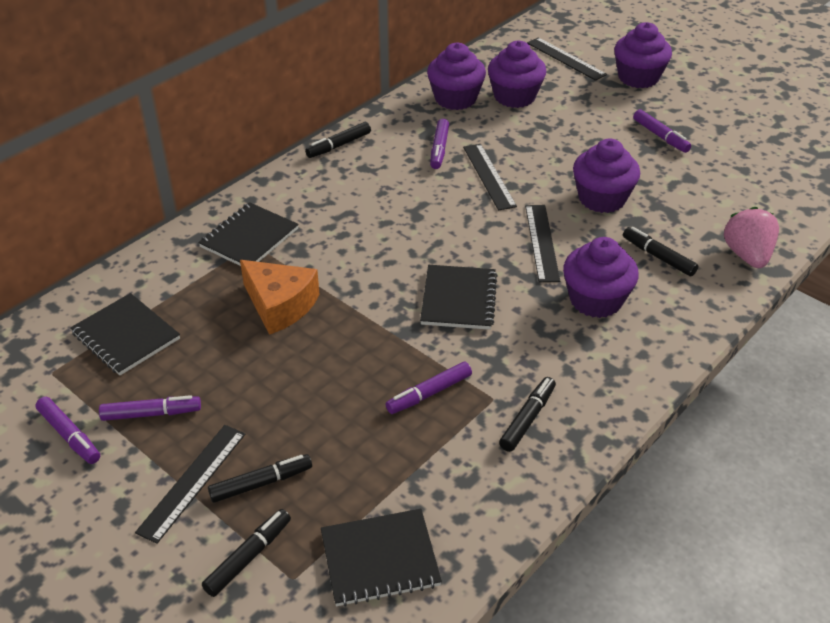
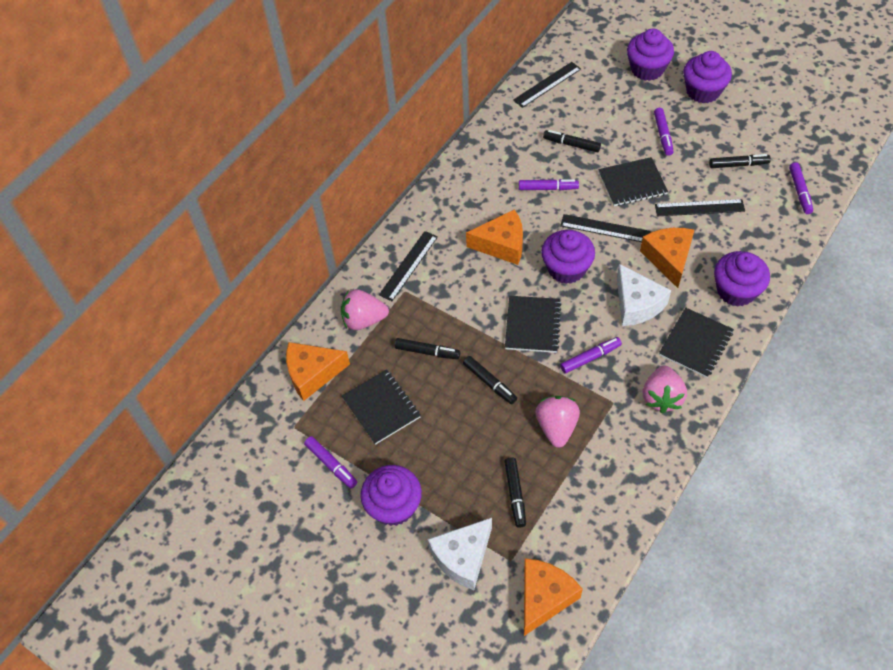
orange cheese: 1 -> 4
pink strawberry: 1 -> 3
white cheese: 0 -> 2

